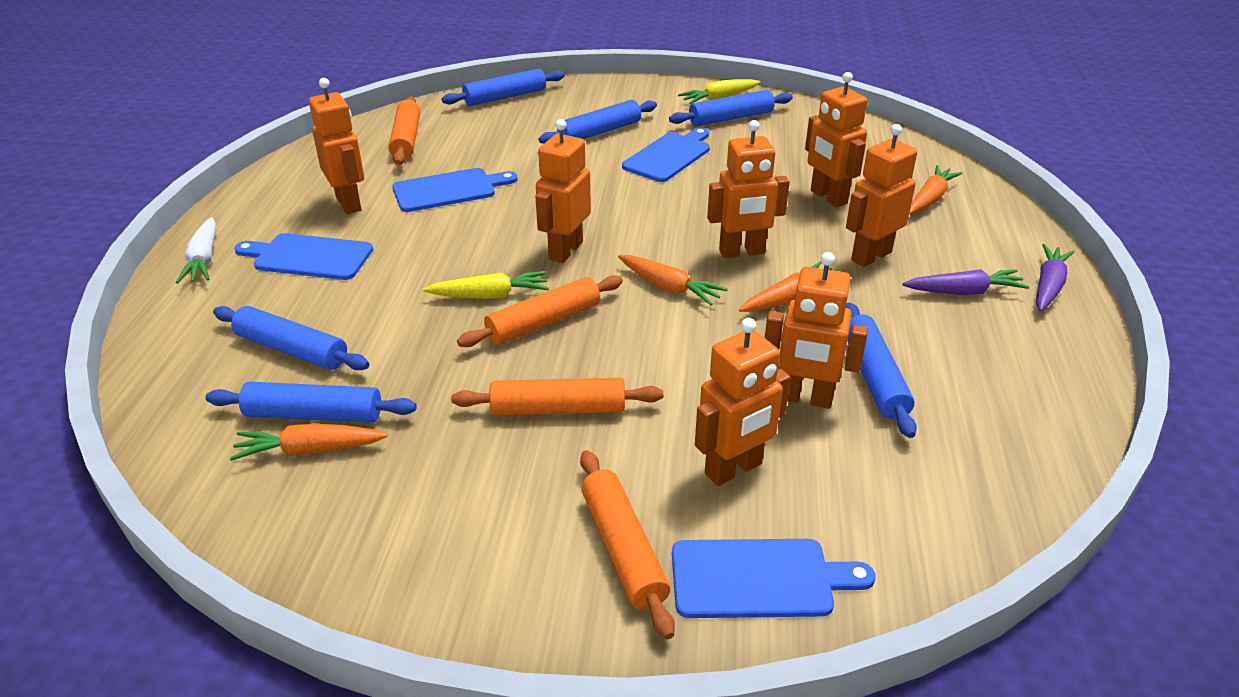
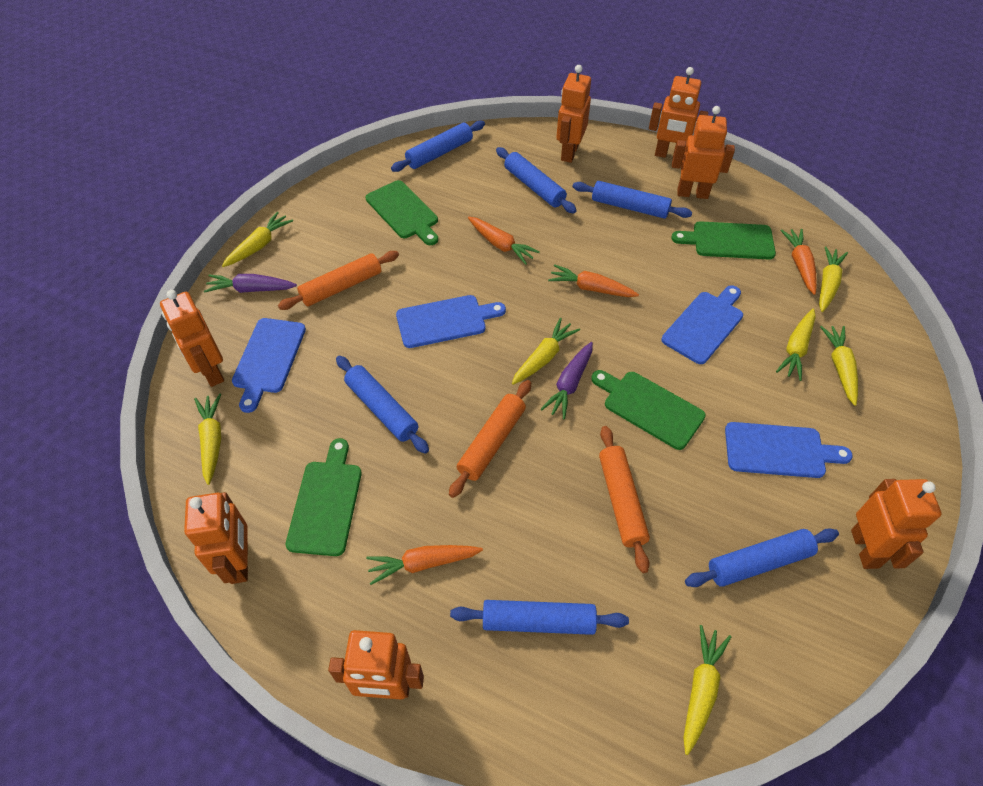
green cutting board: 0 -> 4
orange rolling pin: 4 -> 3
white carrot: 1 -> 0
yellow carrot: 2 -> 7

